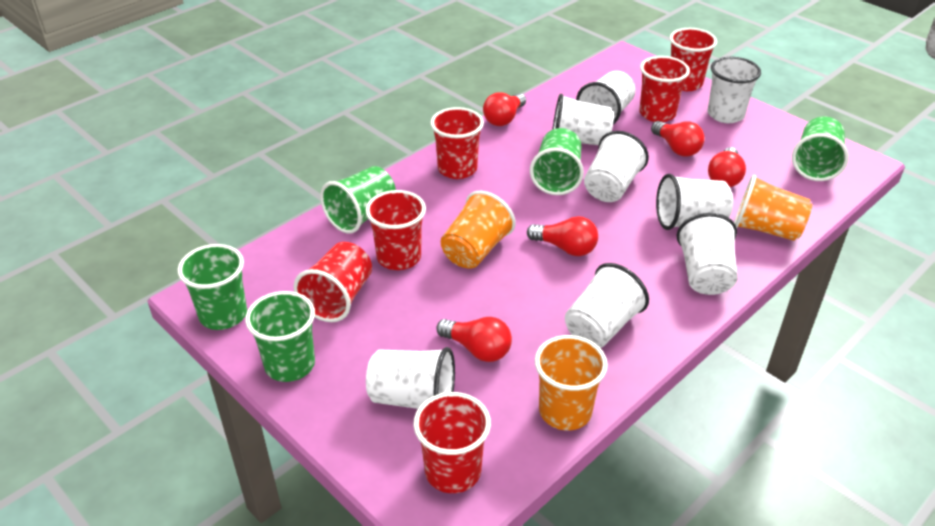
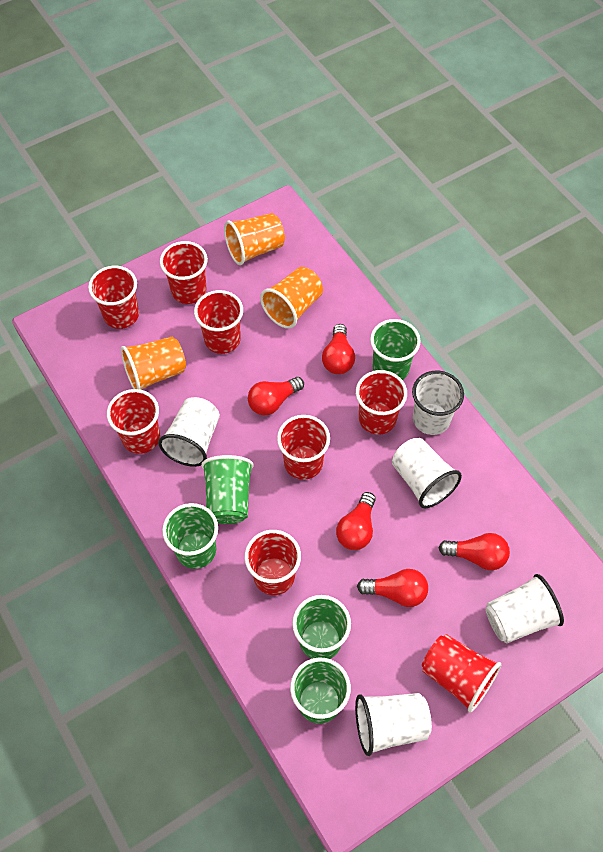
red cup: 6 -> 8
white cup: 8 -> 5

